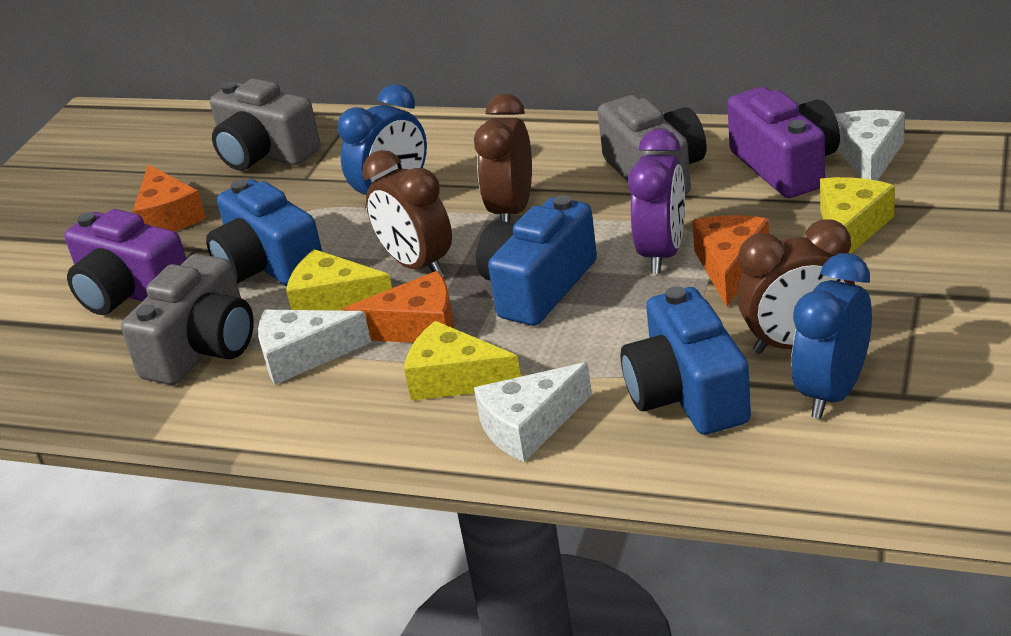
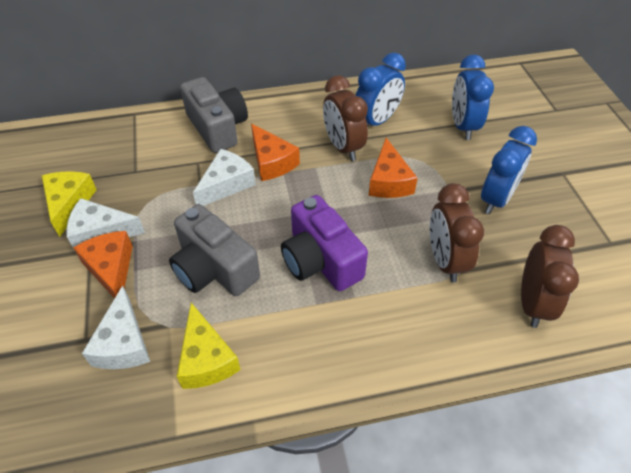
blue camera: 3 -> 0
blue clock: 2 -> 3
grey camera: 3 -> 2
purple camera: 2 -> 1
purple clock: 1 -> 0
yellow cheese: 3 -> 2

